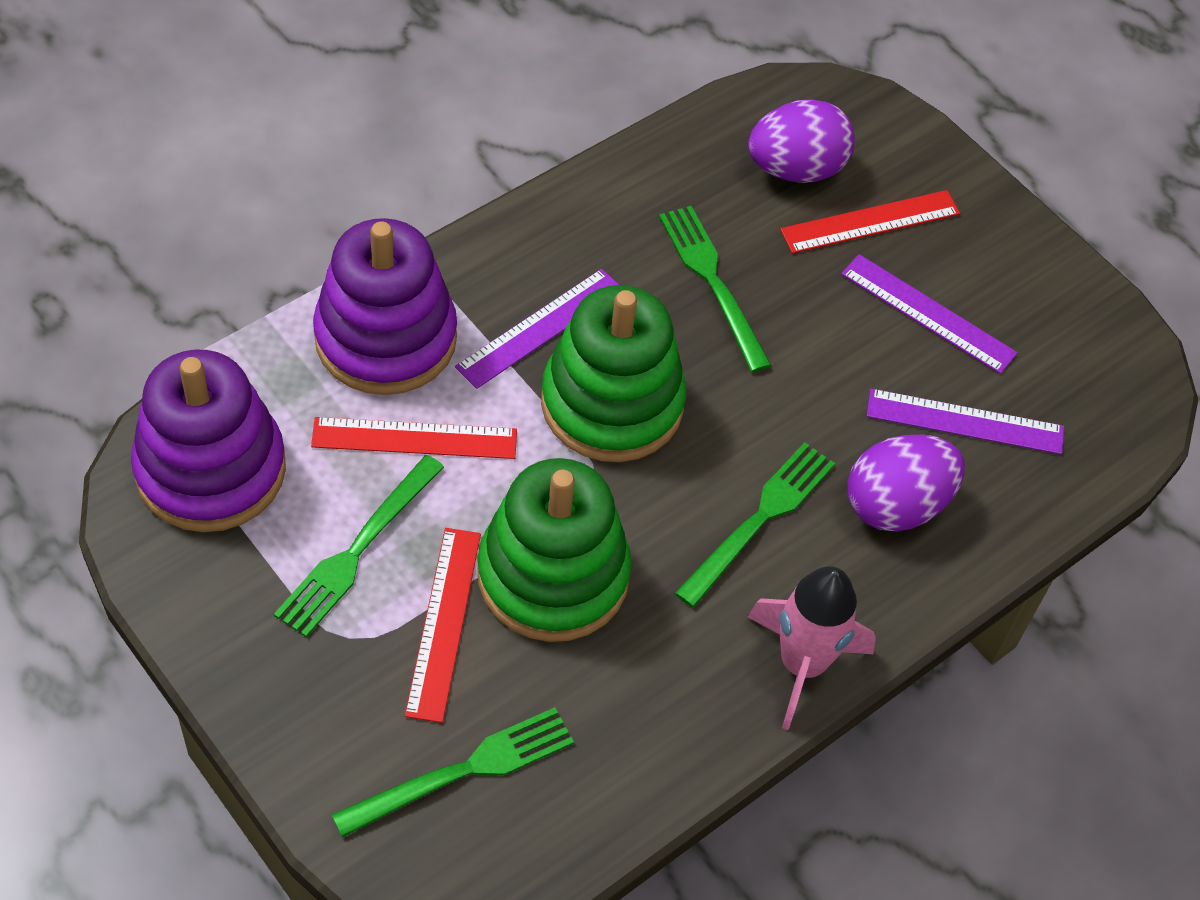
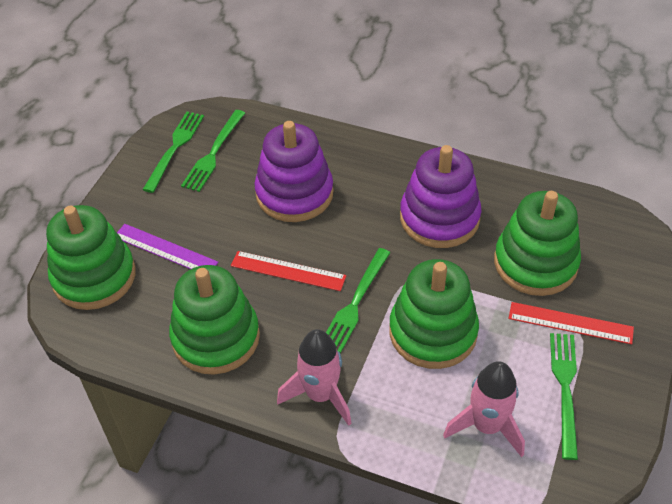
green stacking toy: 2 -> 4
pink rocket: 1 -> 2
purple egg: 2 -> 0
purple ruler: 3 -> 1
red ruler: 3 -> 2

